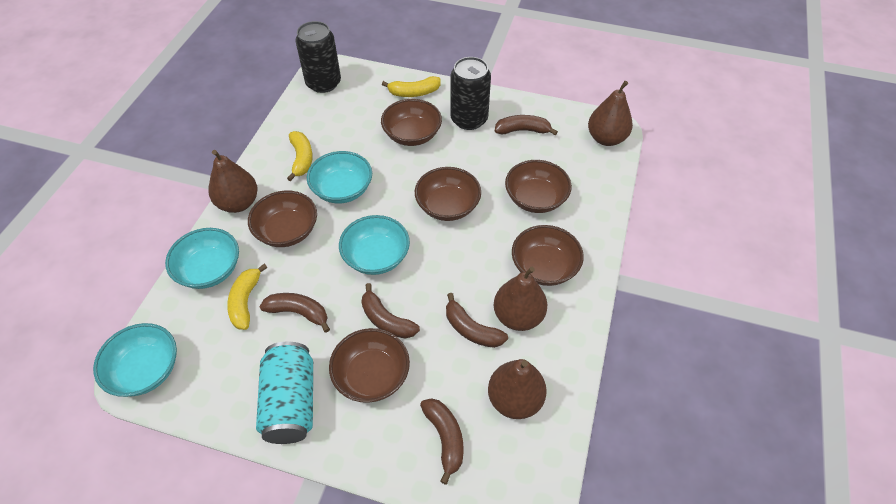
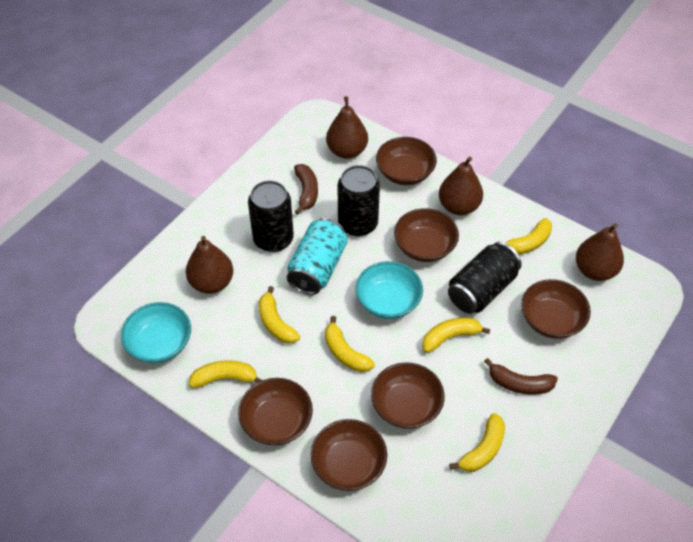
black can: 2 -> 3
brown banana: 5 -> 2
turquoise bowl: 4 -> 2
yellow banana: 3 -> 6

